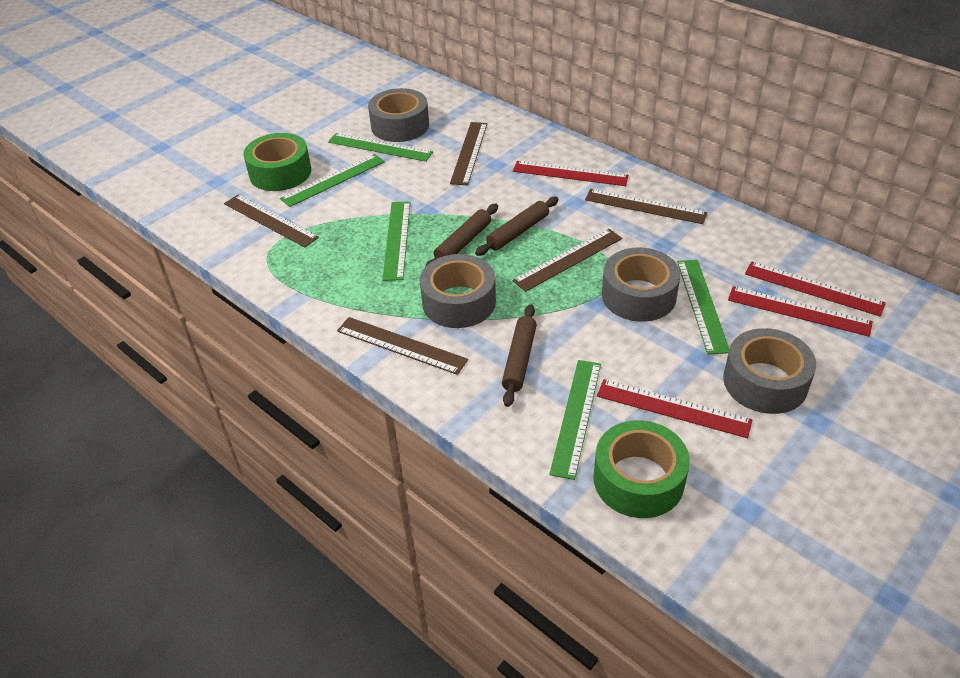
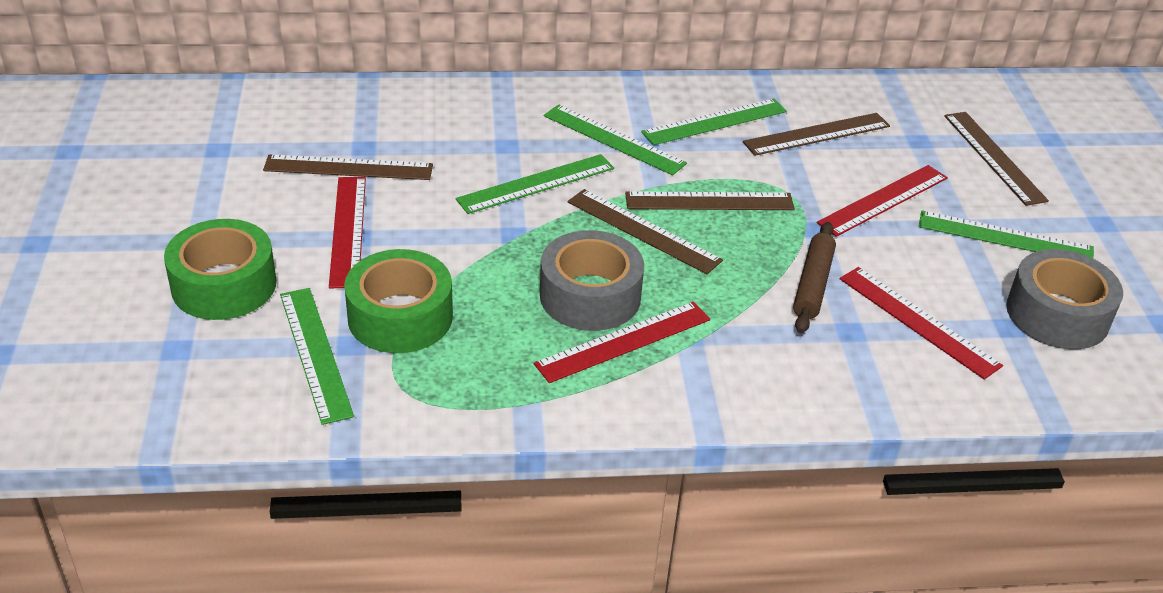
brown rolling pin: 3 -> 1
grey tape: 4 -> 2

